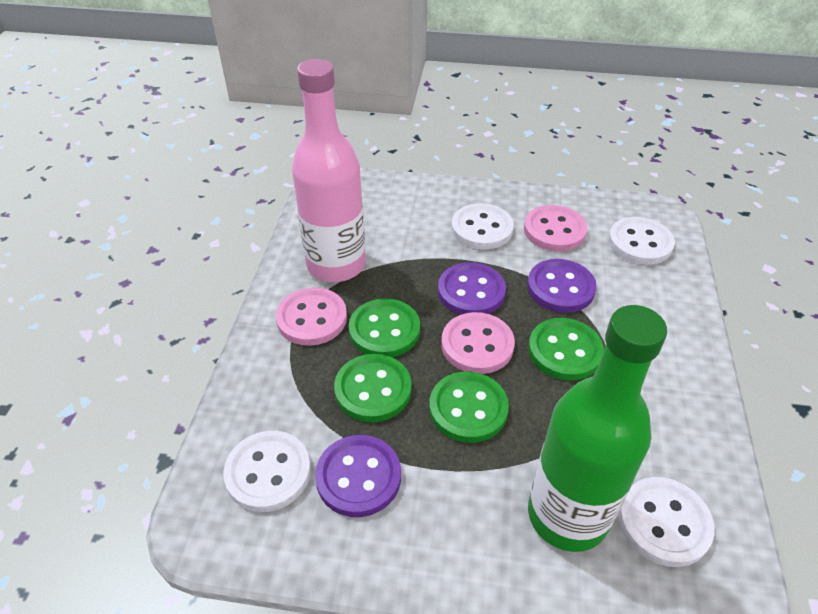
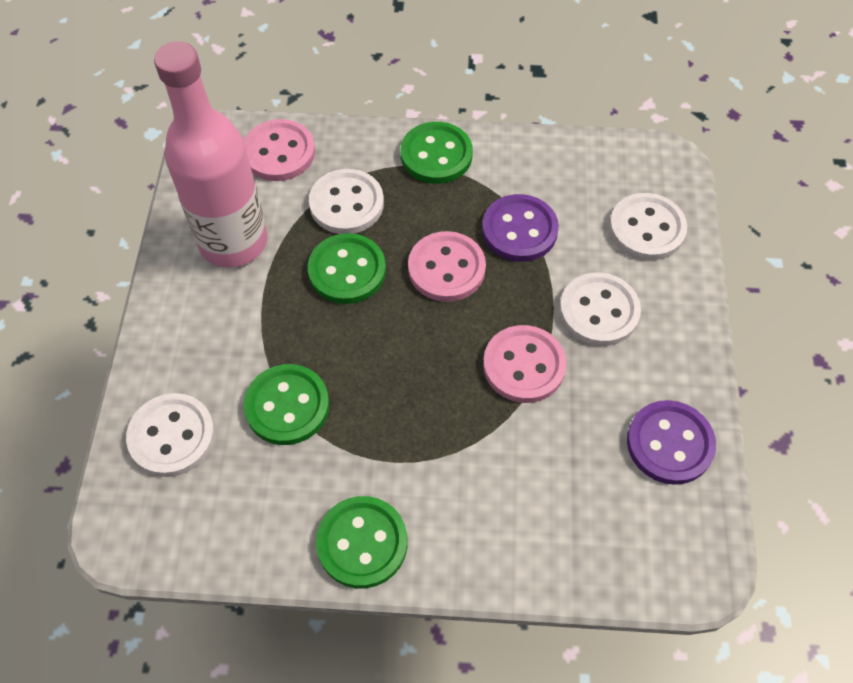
green bottle: 1 -> 0
purple button: 3 -> 2

